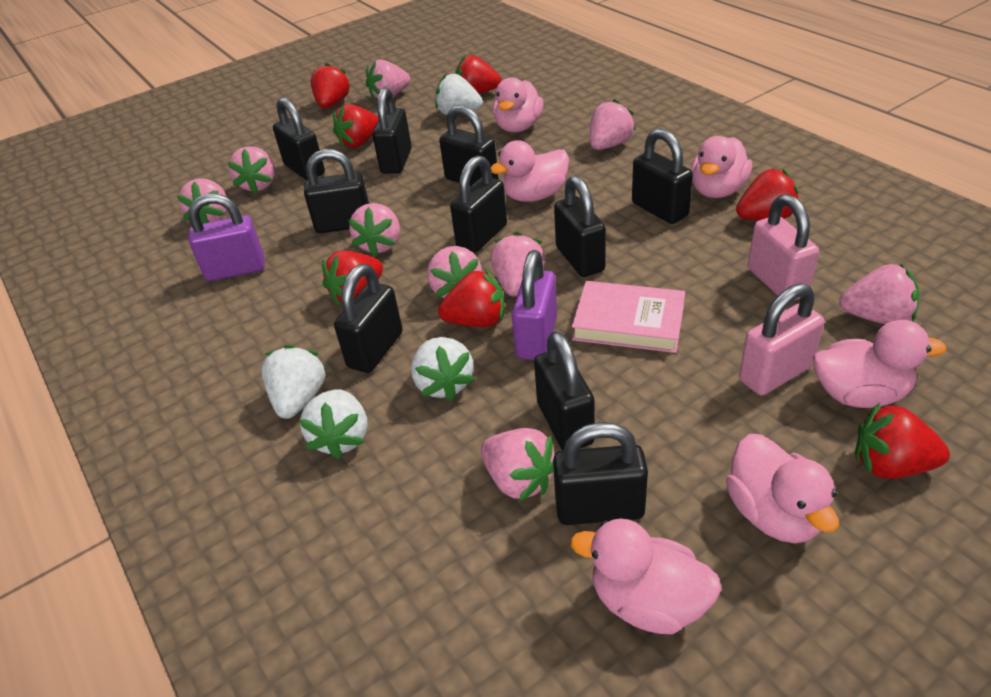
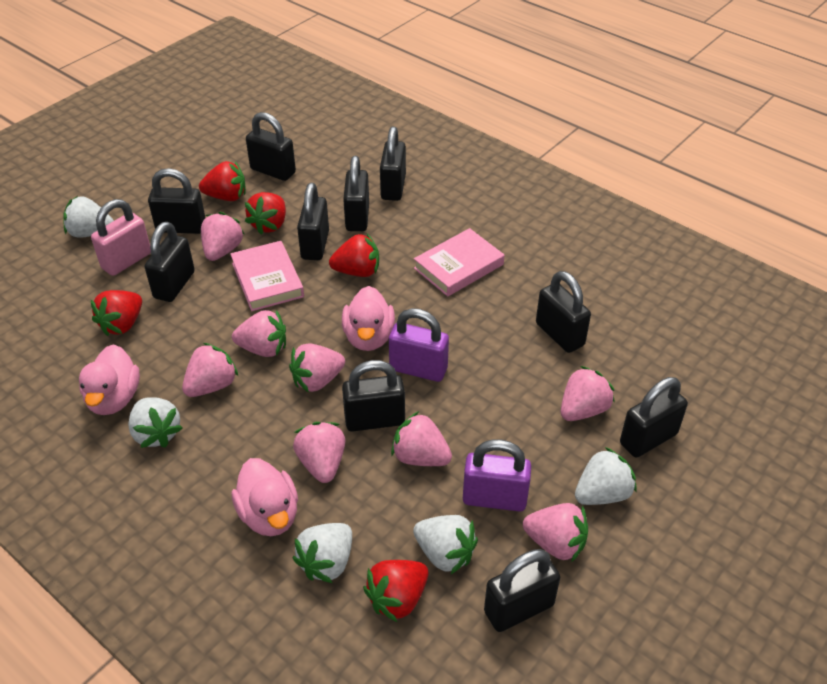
pink book: 1 -> 2
pink duck: 6 -> 3
pink padlock: 2 -> 1
pink strawberry: 9 -> 8
red strawberry: 7 -> 5
white strawberry: 4 -> 5

